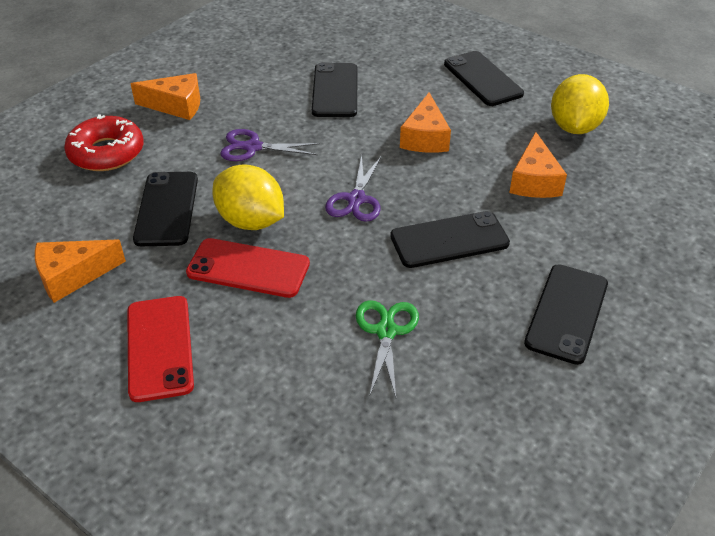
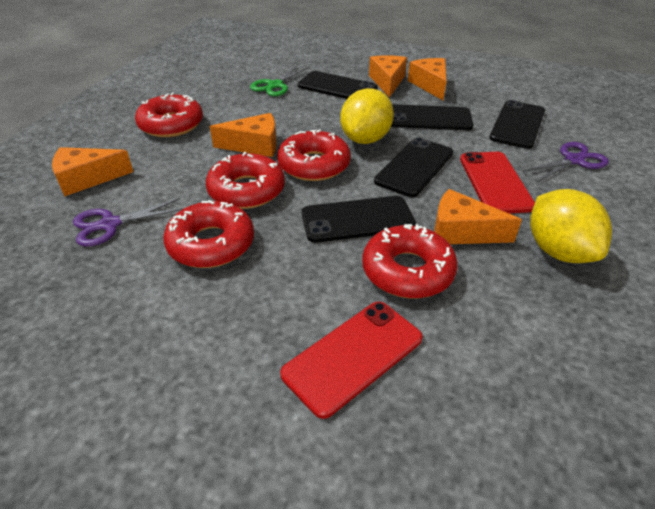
orange cheese: 4 -> 5
red donut: 1 -> 5

